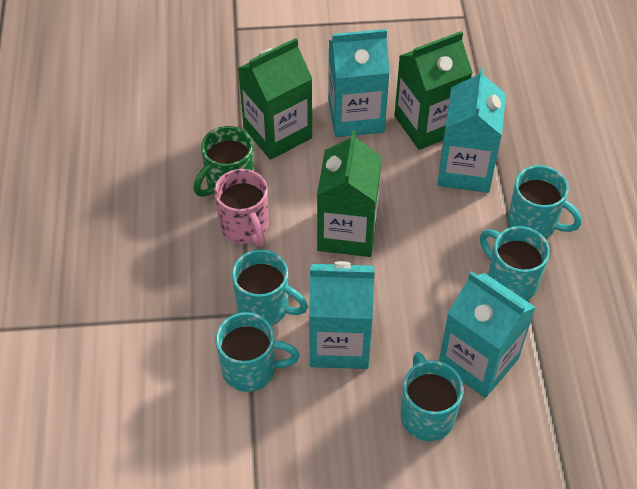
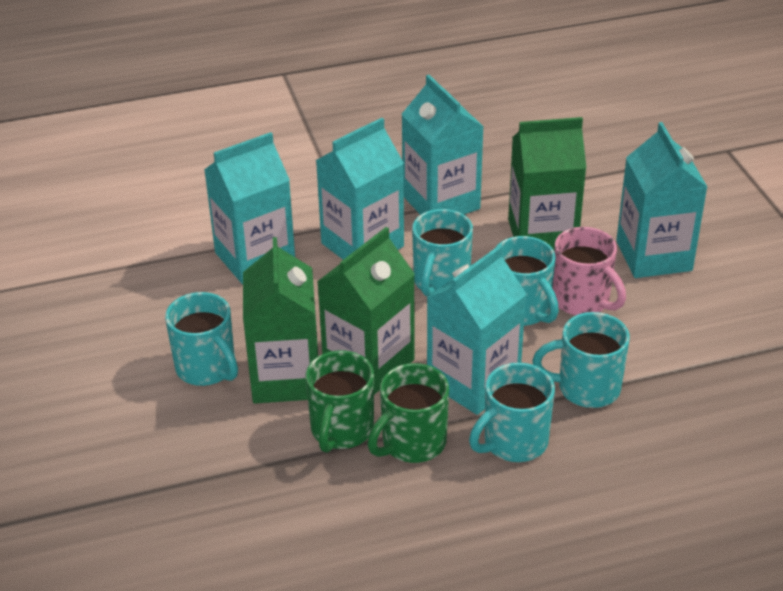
green mug: 1 -> 2
turquoise carton: 4 -> 5

